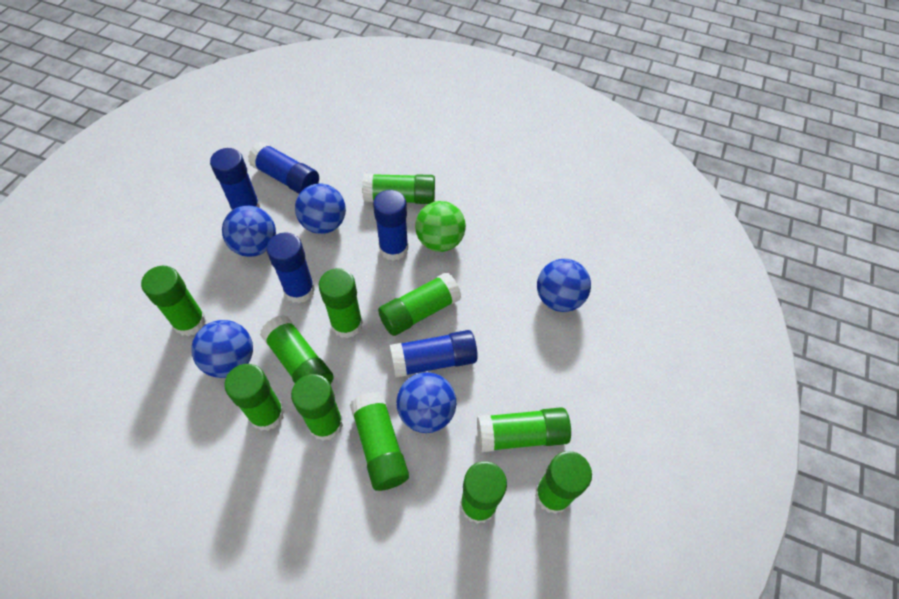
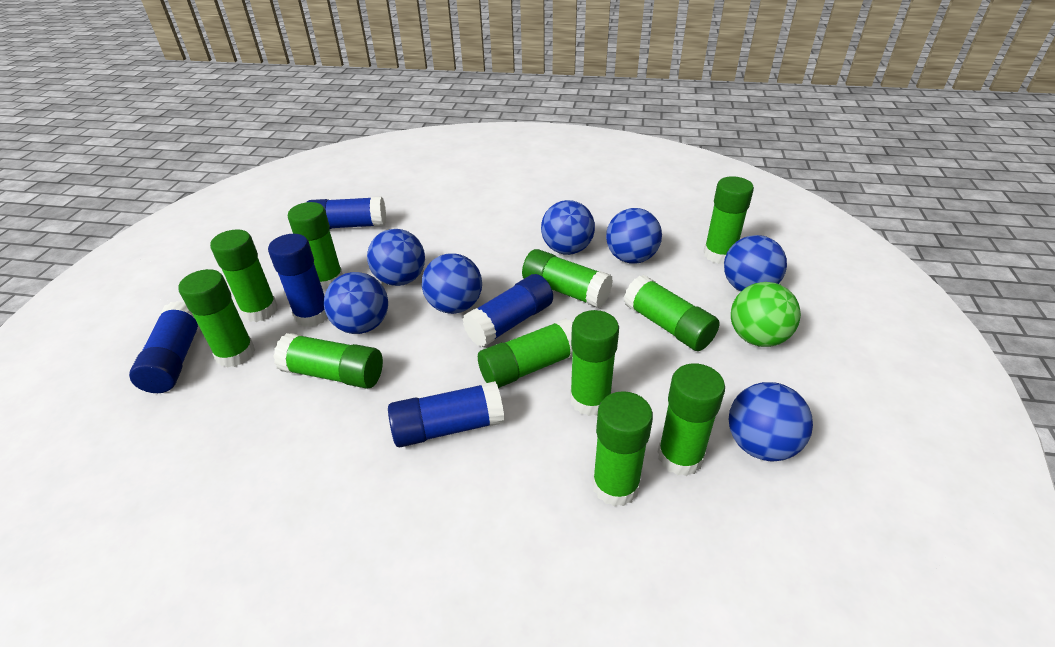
blue ball: 5 -> 7

